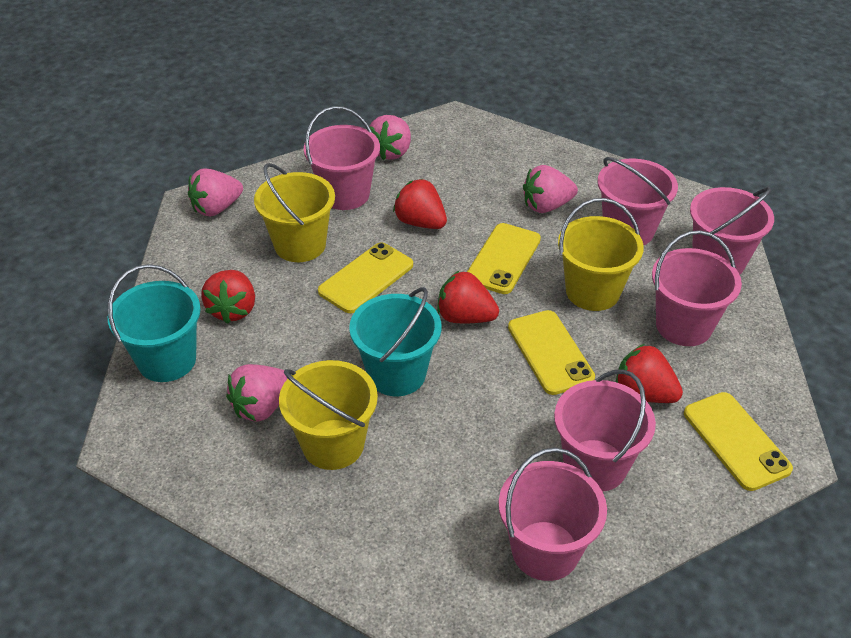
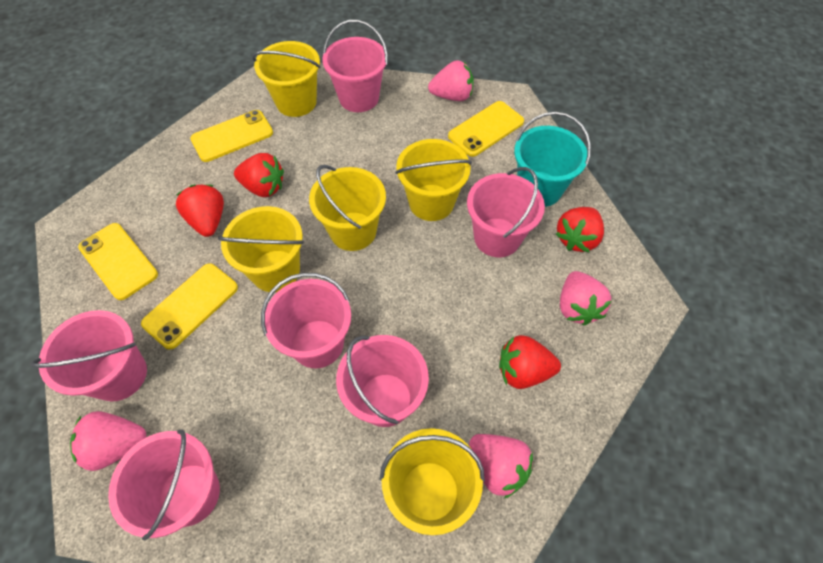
turquoise bucket: 2 -> 1
yellow bucket: 3 -> 5

